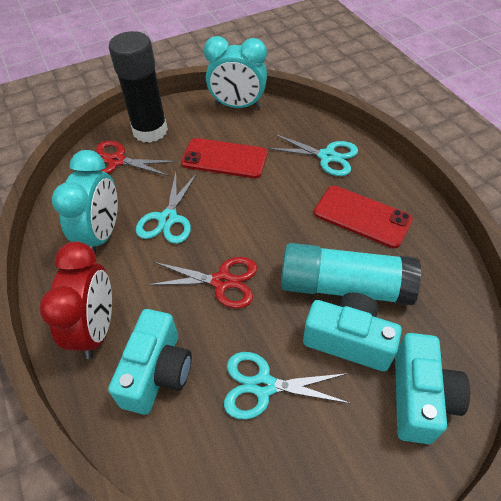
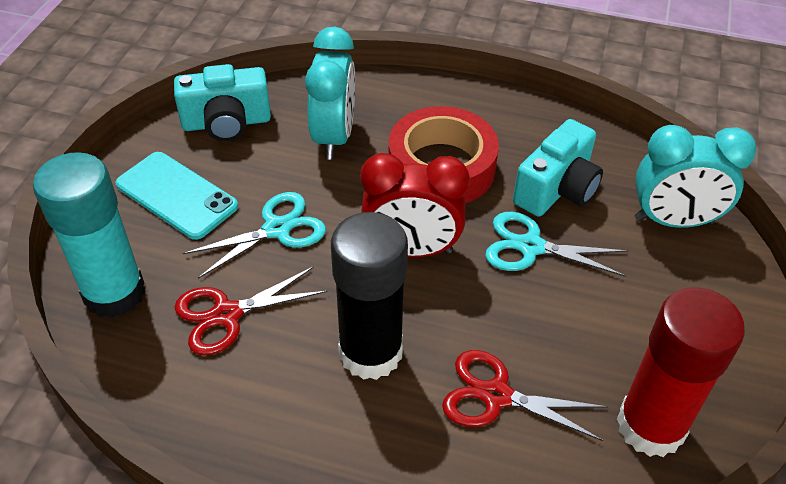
red glue stick: 0 -> 1
red phone: 2 -> 0
red tape: 0 -> 1
turquoise camera: 3 -> 2
turquoise phone: 0 -> 1
turquoise scissors: 3 -> 2

